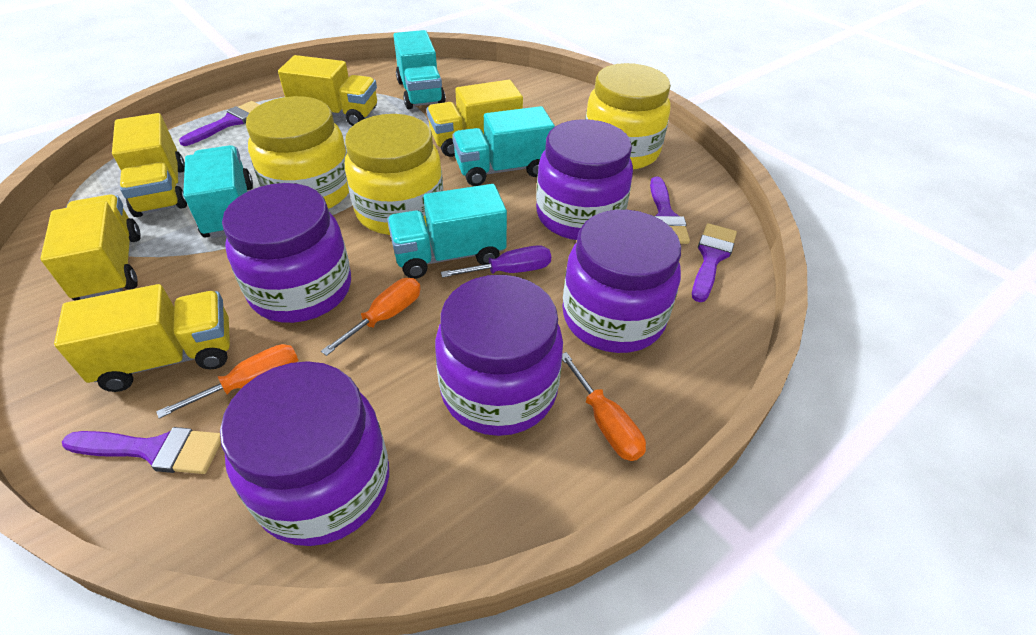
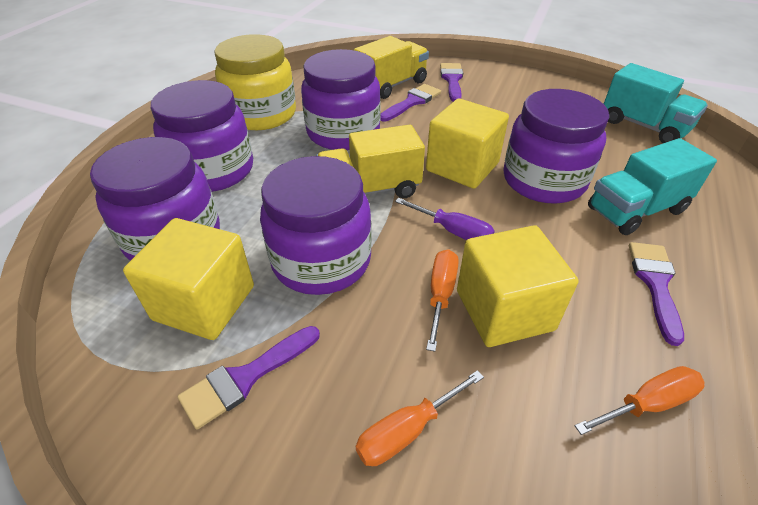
turquoise truck: 4 -> 2
yellow cube: 0 -> 3
yellow jar: 3 -> 1
yellow truck: 5 -> 2

